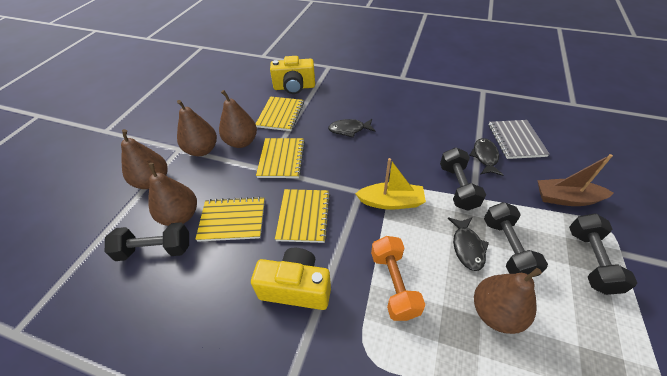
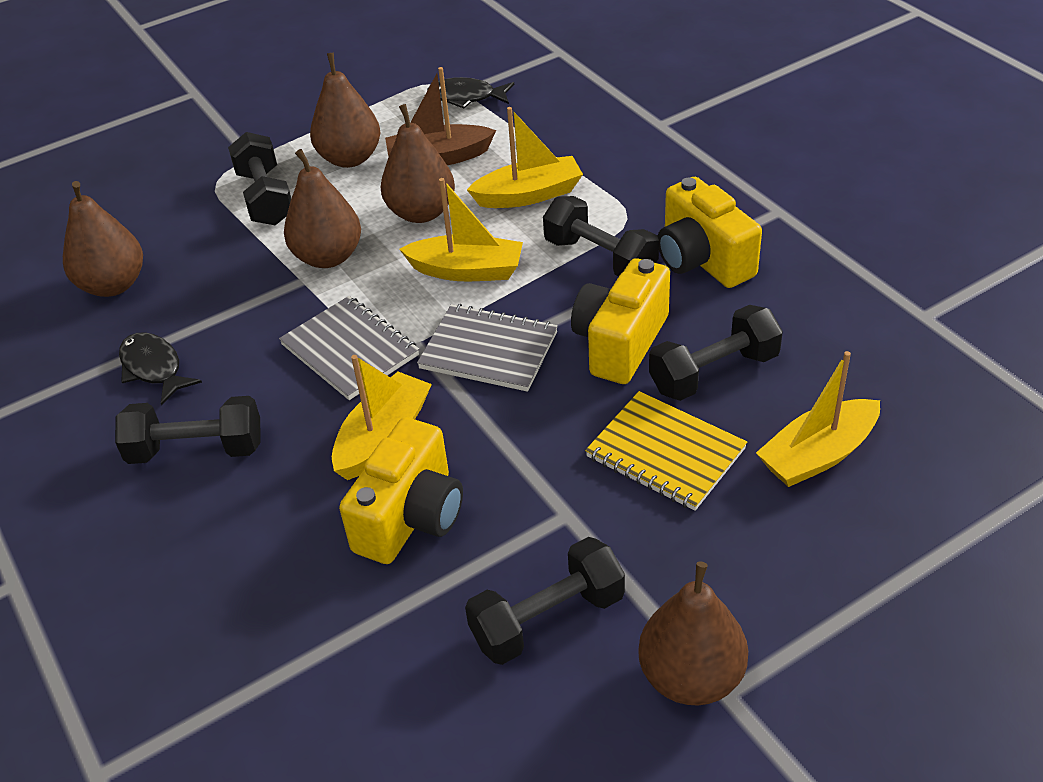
black dumbbell: 4 -> 5
black fish: 3 -> 2
grey notebook: 1 -> 2
orange dumbbell: 1 -> 0
yellow boat: 1 -> 4
yellow camera: 2 -> 3
yellow notebook: 4 -> 1

